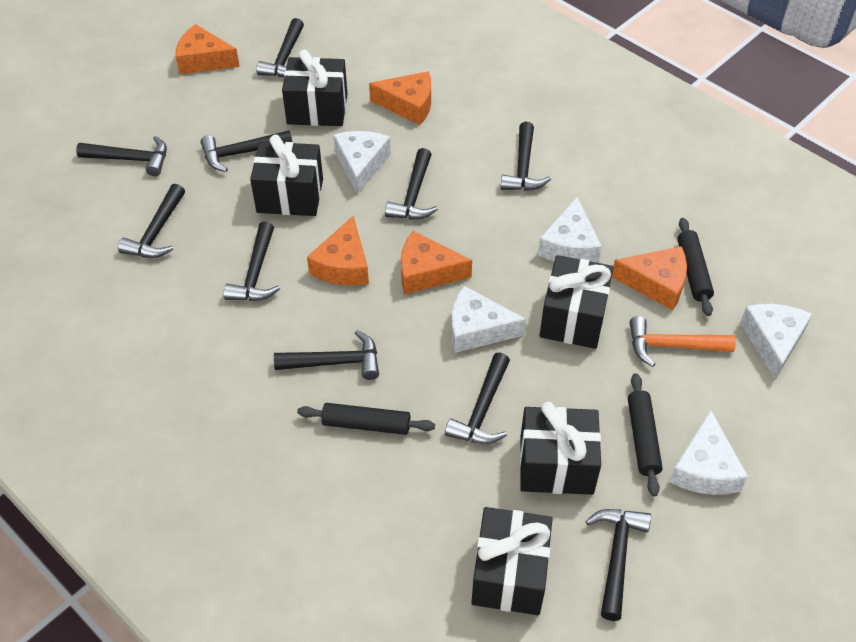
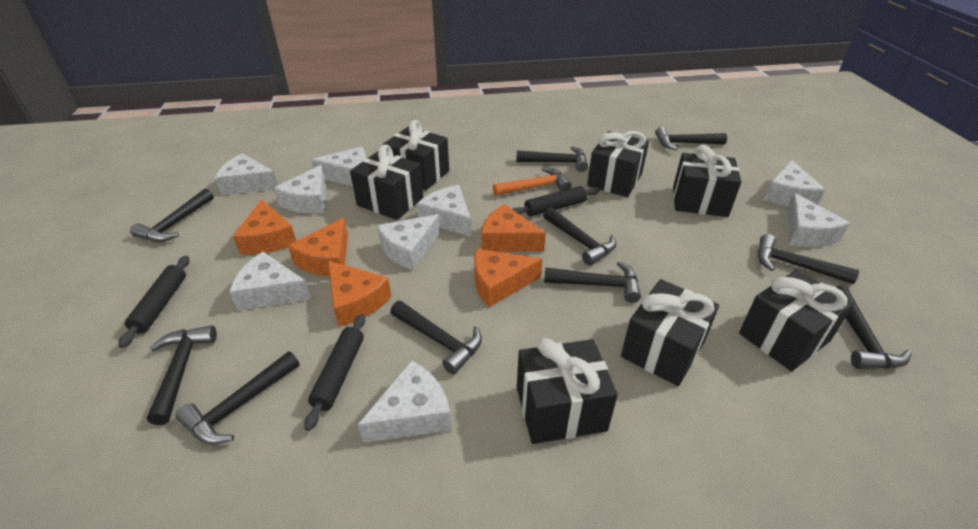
black gift: 5 -> 7
white cheese: 5 -> 9

